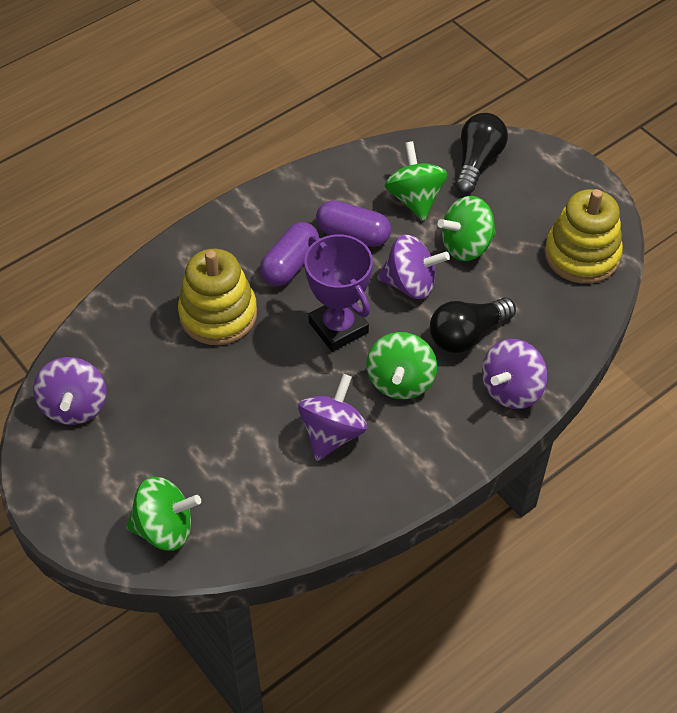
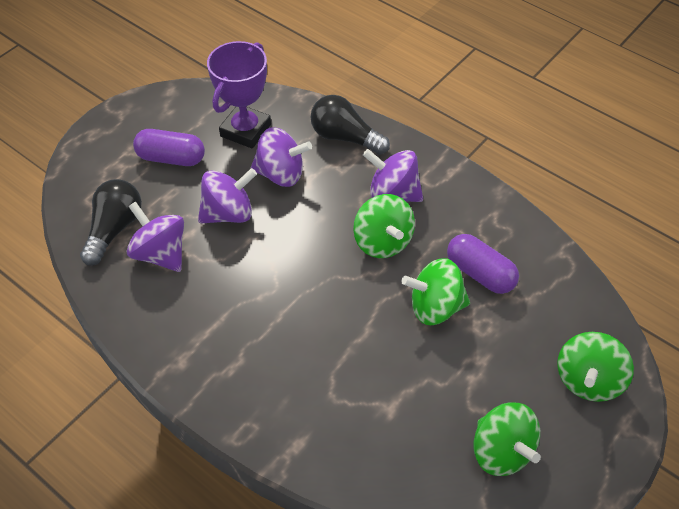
yellow stacking toy: 2 -> 0

